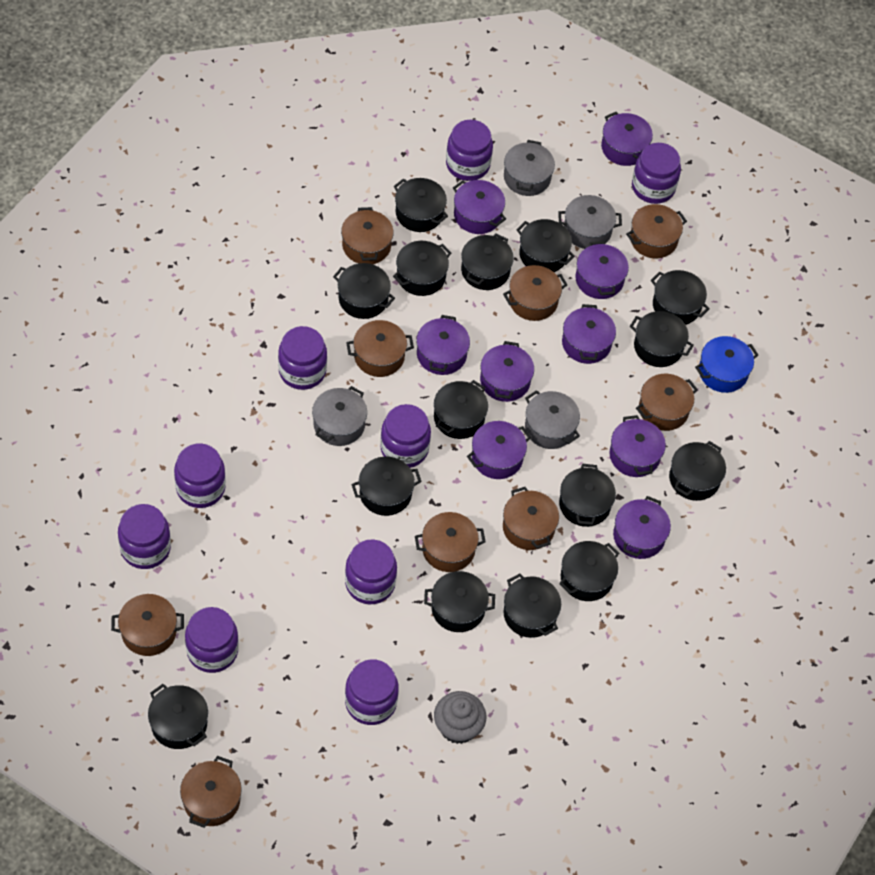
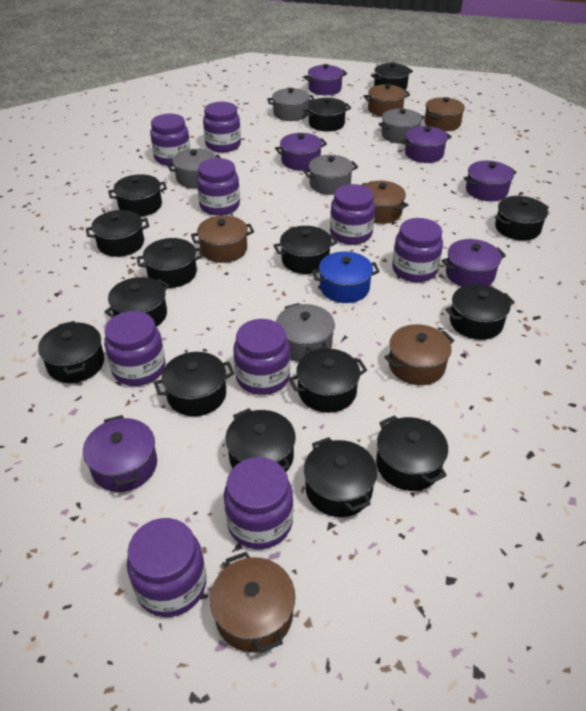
brown pot: 9 -> 6
grey cupcake: 1 -> 0
grey pot: 4 -> 5
purple pot: 9 -> 6

